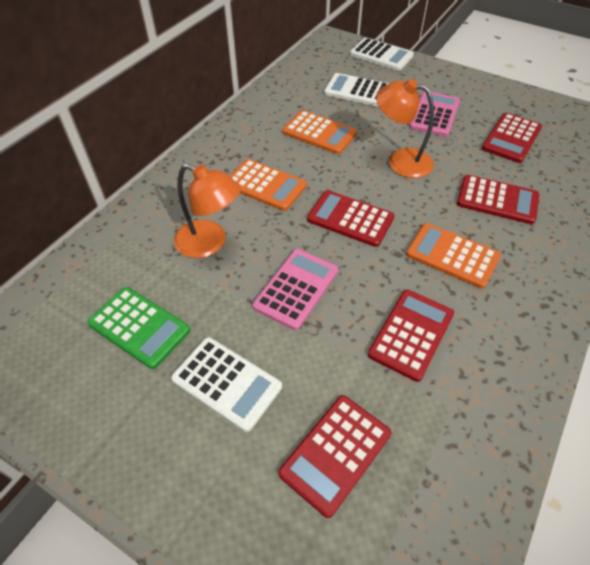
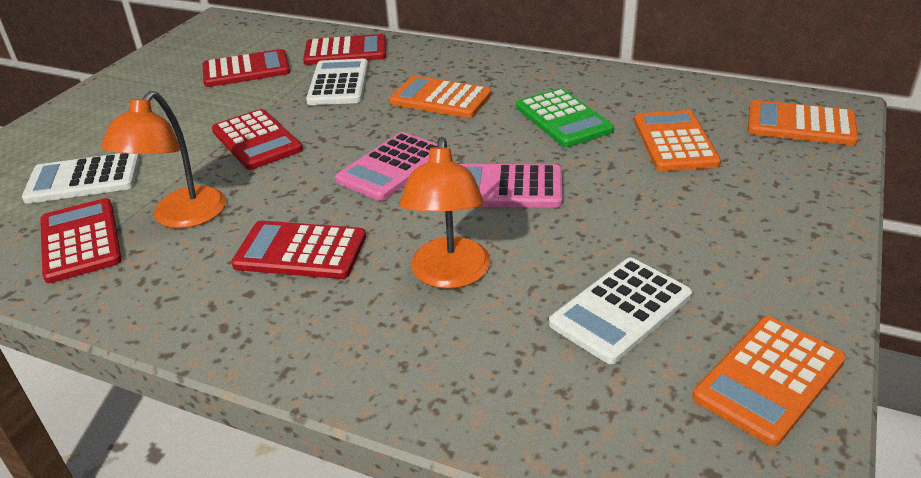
orange calculator: 3 -> 4

